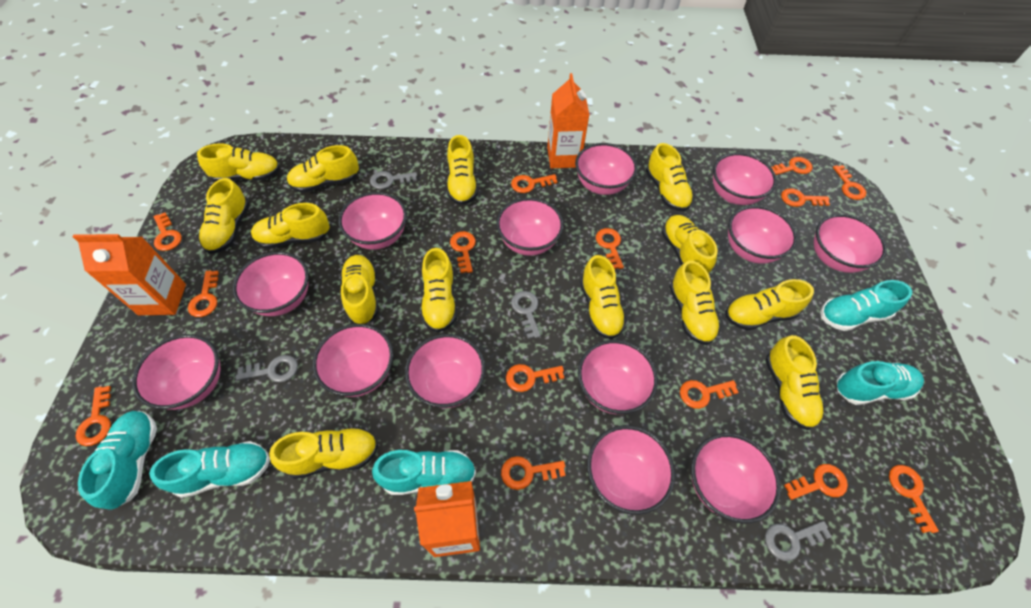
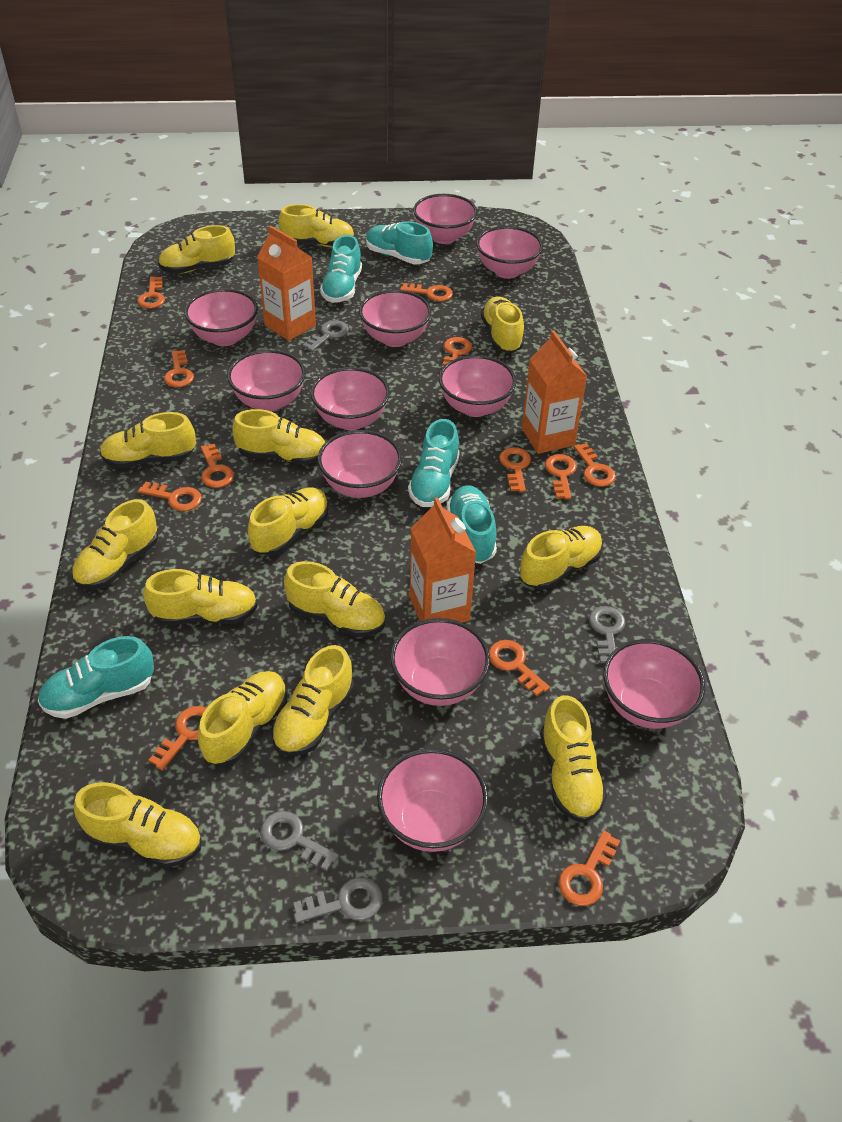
orange key: 14 -> 12
pink bowl: 13 -> 11

